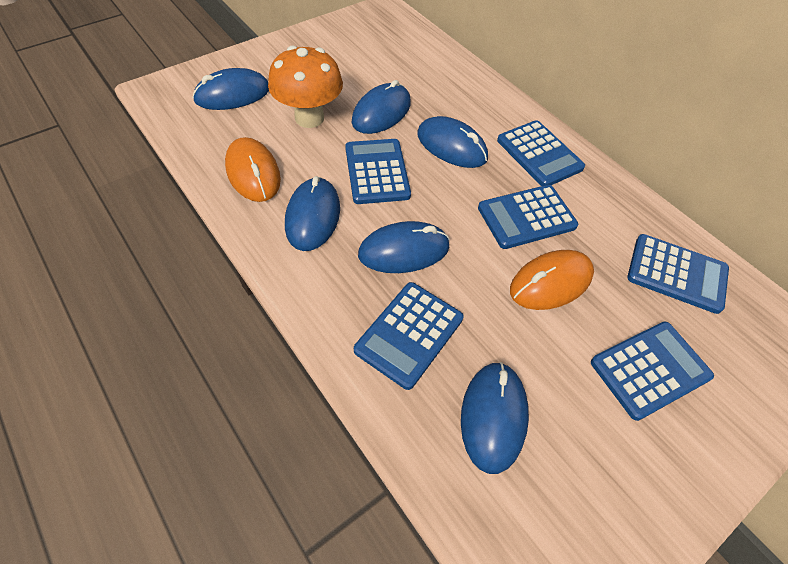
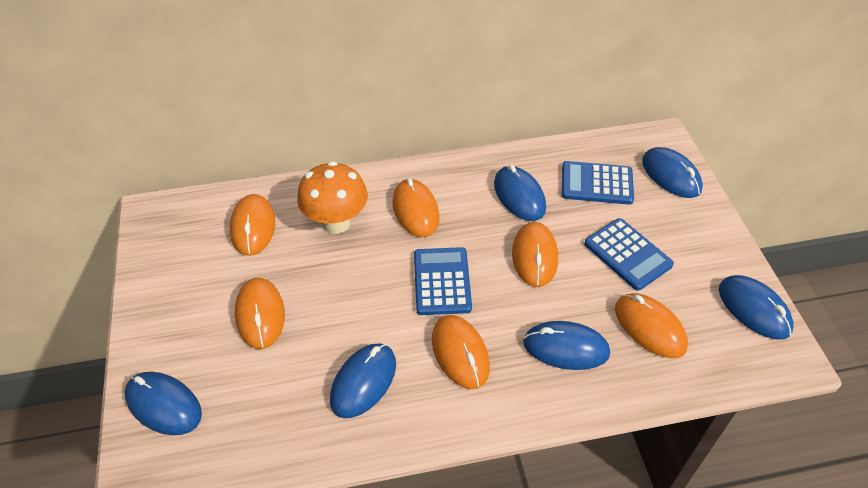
blue calculator: 6 -> 3
orange mouse: 2 -> 6

